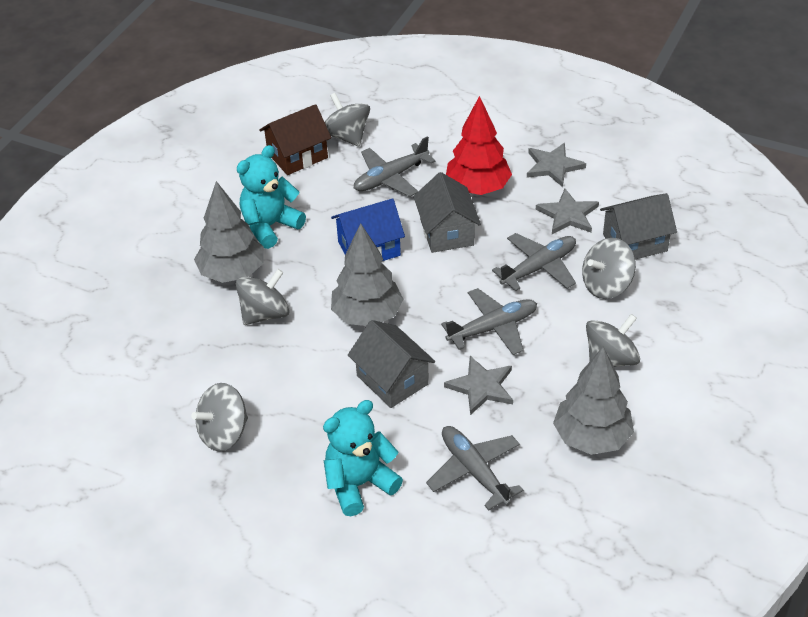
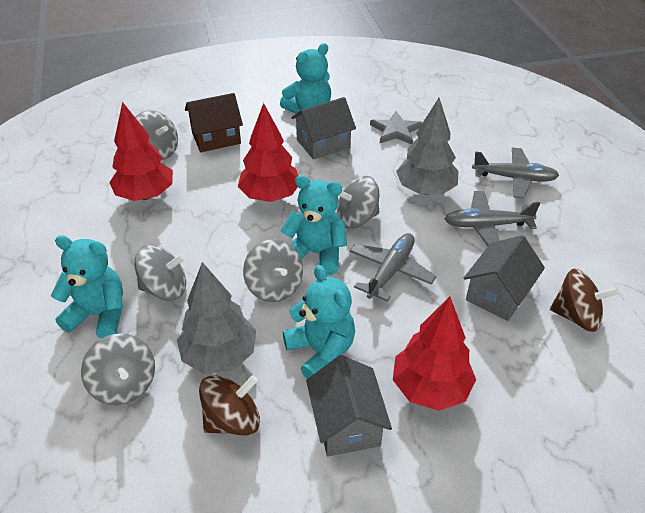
blue house: 1 -> 0
brown spinning top: 0 -> 2
grey plane: 4 -> 3
grey star: 3 -> 1
grey tree: 3 -> 2
red tree: 1 -> 3
turquoise teddy bear: 2 -> 4

